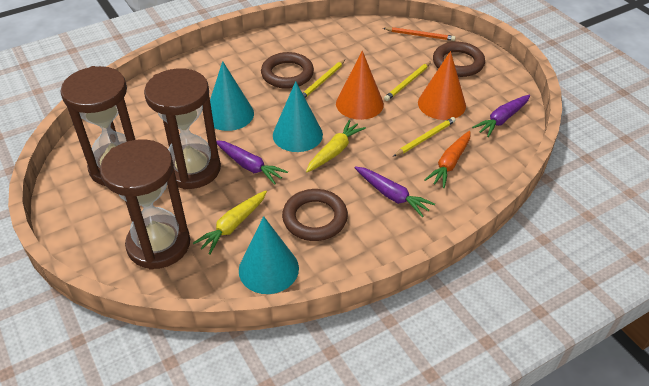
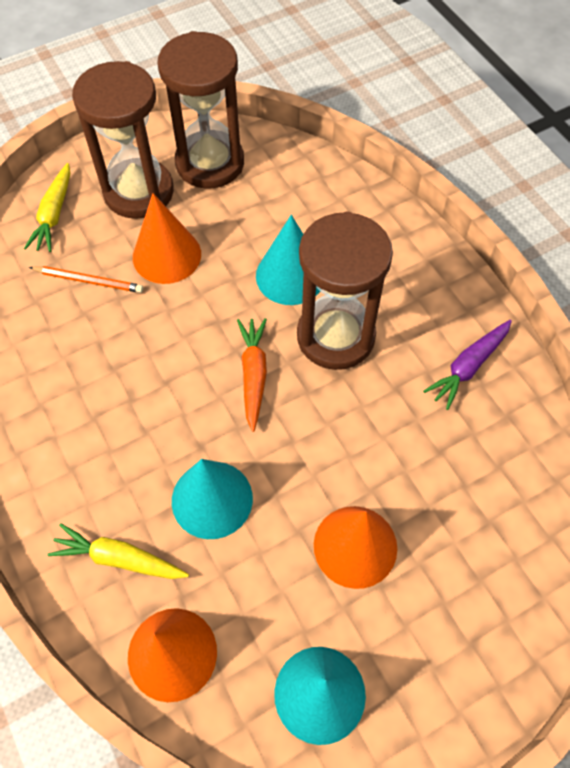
brown ring: 3 -> 0
orange cone: 2 -> 3
purple carrot: 3 -> 1
yellow pencil: 3 -> 0

